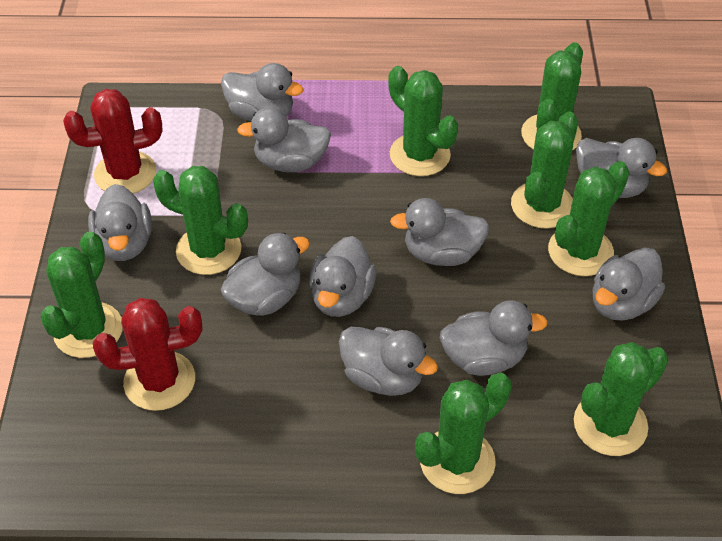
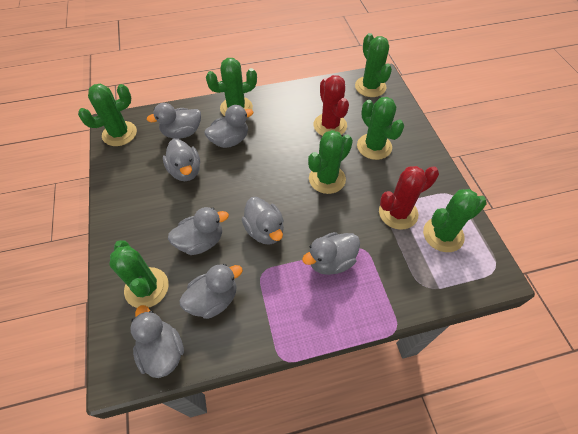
green cactus: 8 -> 7
grey duck: 10 -> 8

